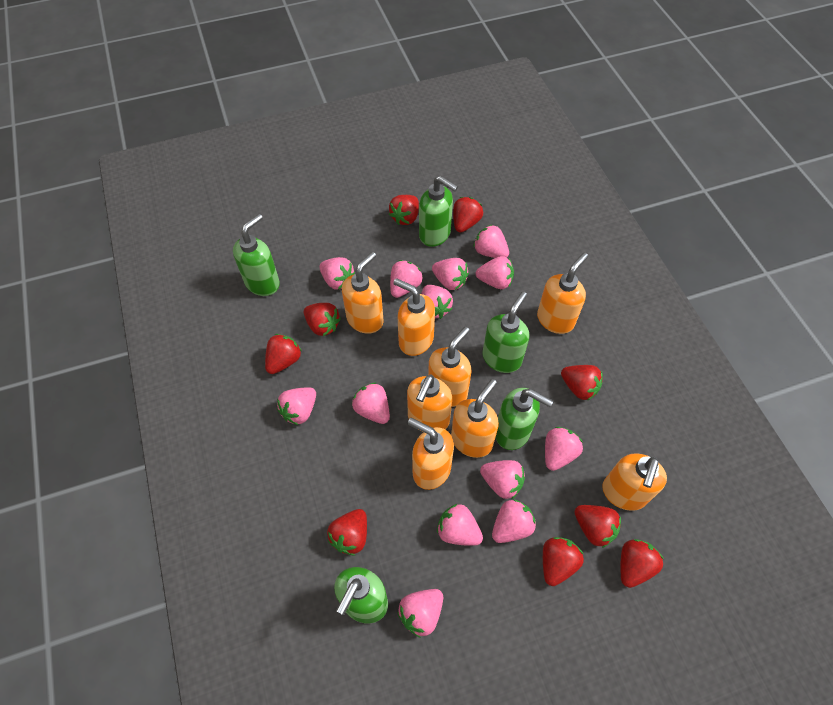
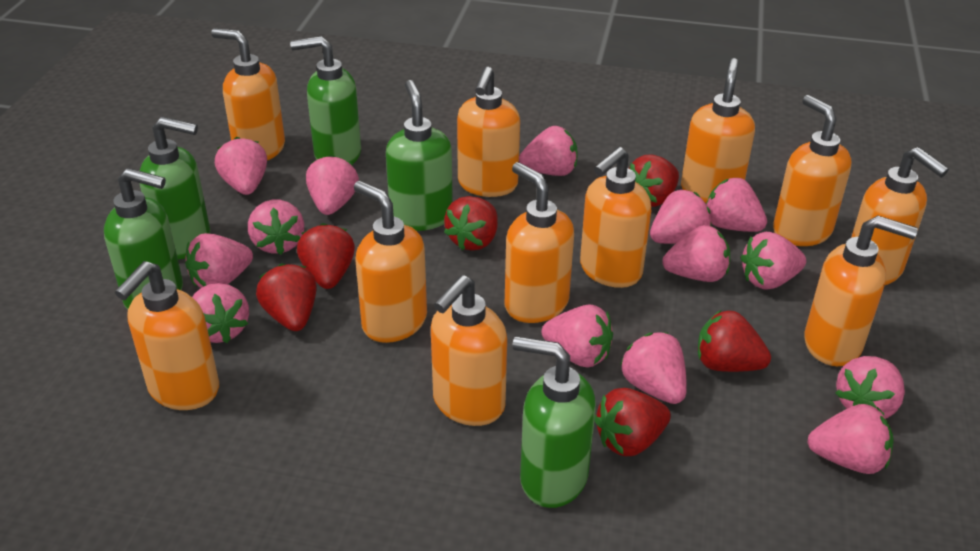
orange soap dispenser: 8 -> 11
pink strawberry: 13 -> 14
red strawberry: 9 -> 6

